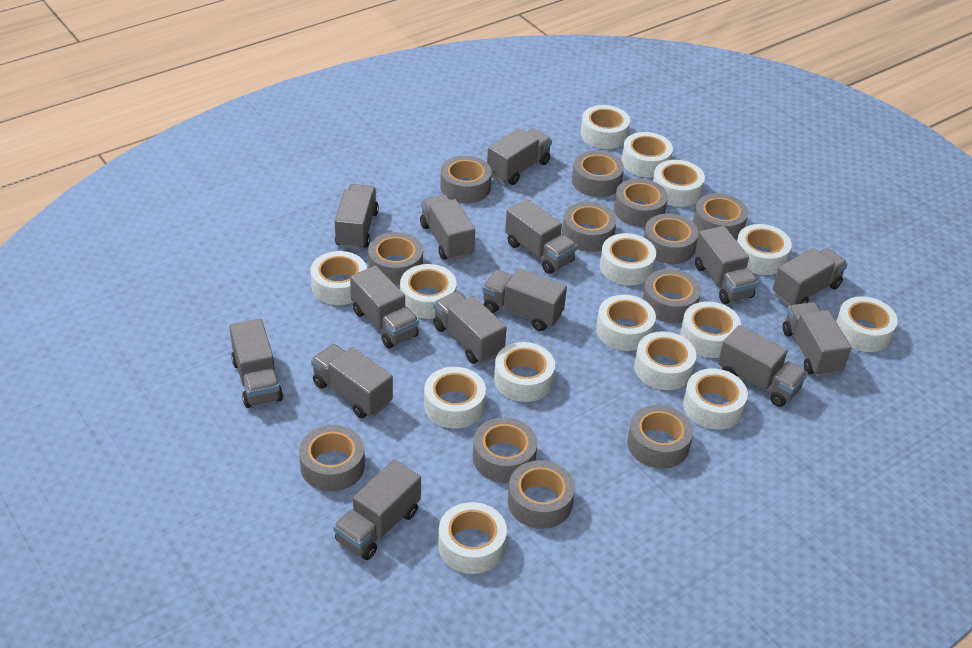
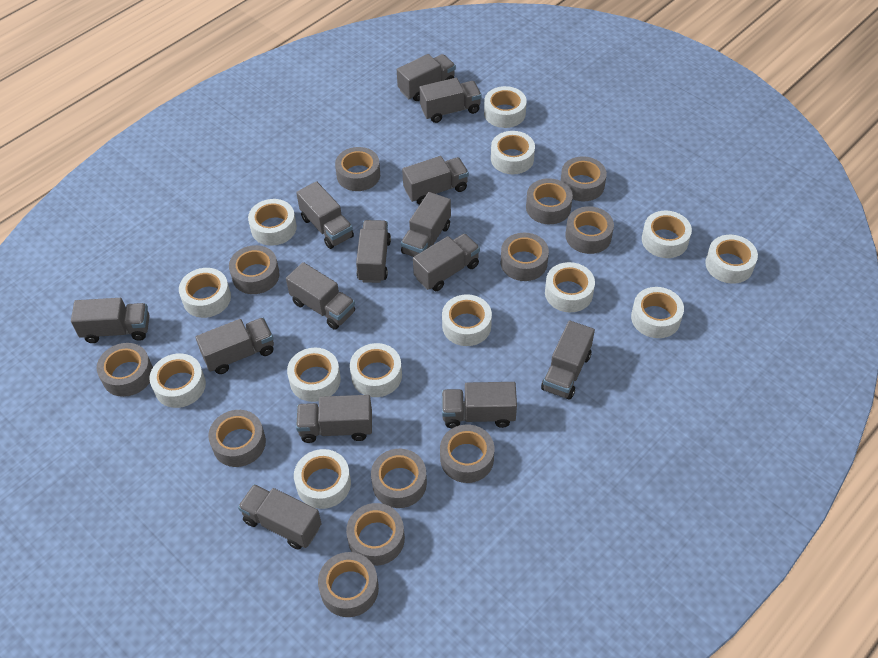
white tape: 15 -> 13

